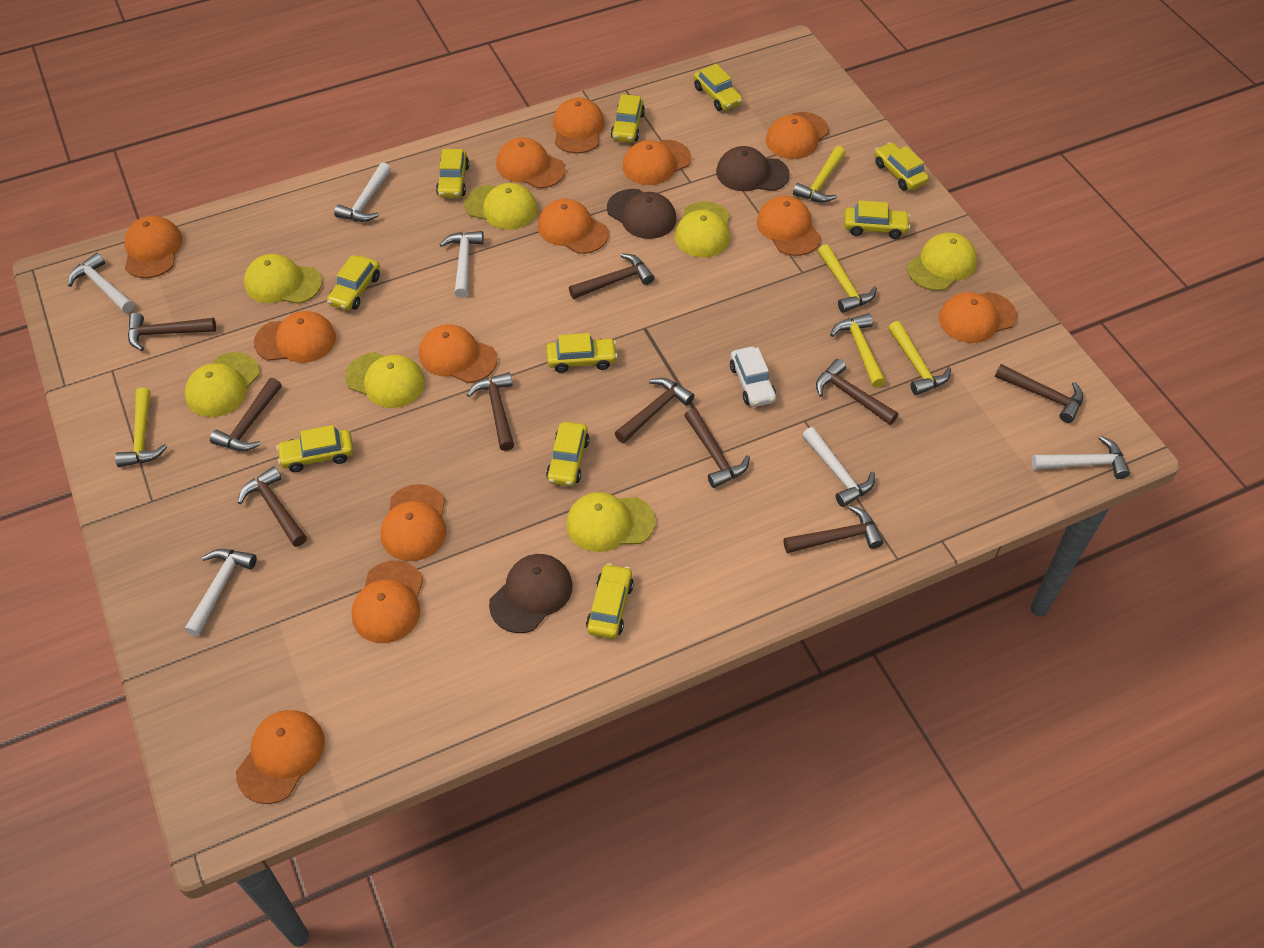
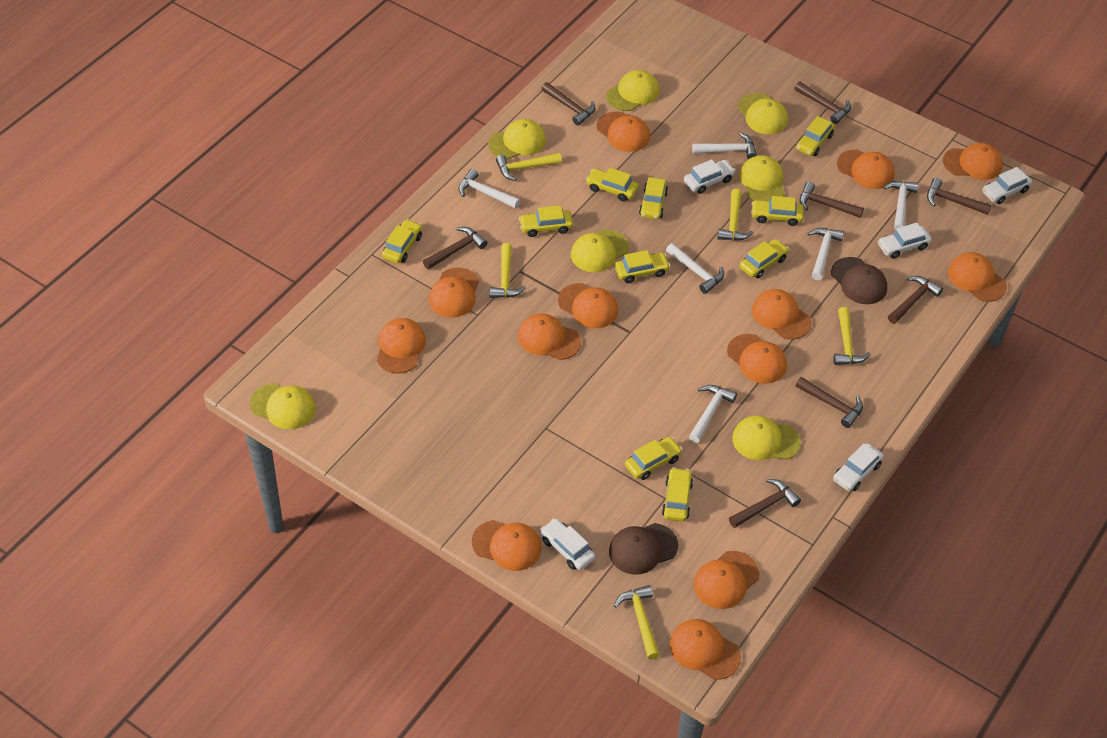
brown cap: 3 -> 2
brown hammer: 10 -> 8
white car: 1 -> 5

